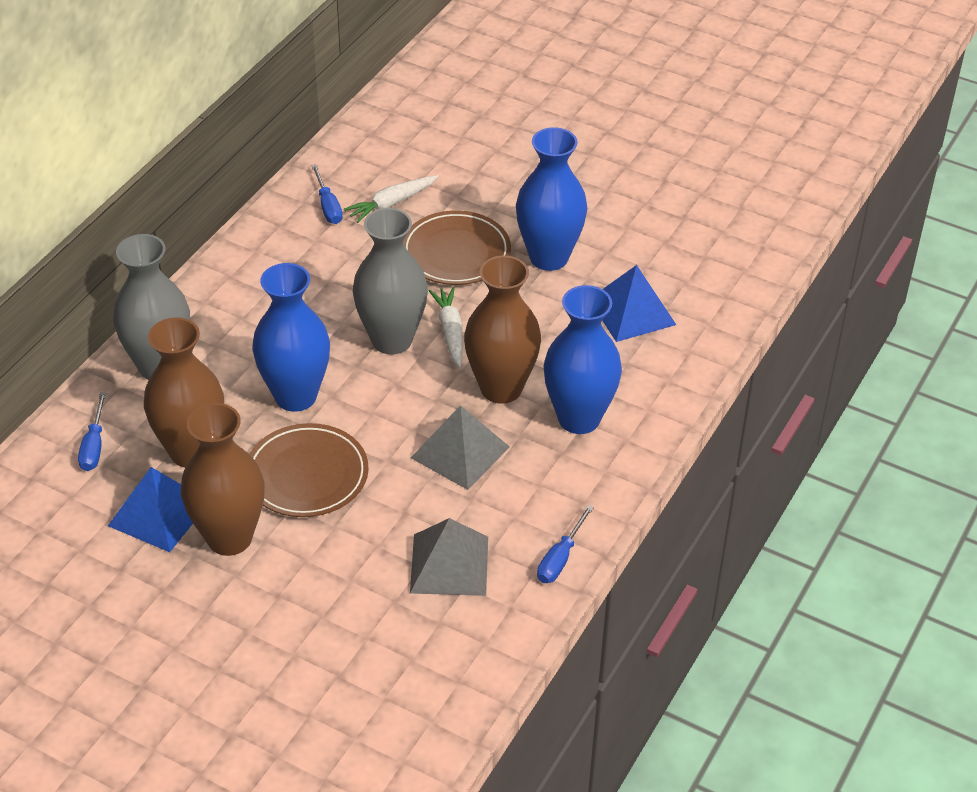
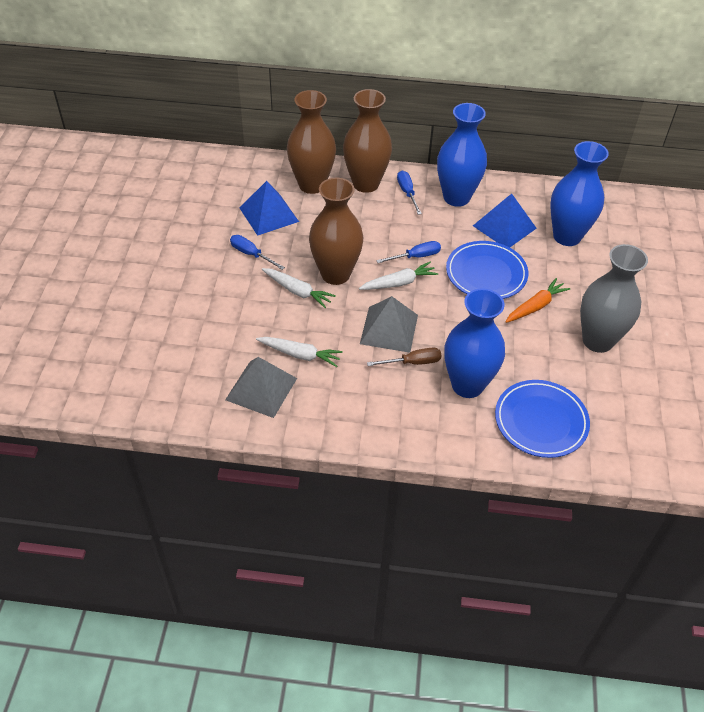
blue plate: 0 -> 2
brown plate: 2 -> 0
brown screwdriver: 0 -> 1
grey vase: 2 -> 1
orange carrot: 0 -> 1
white carrot: 2 -> 3

